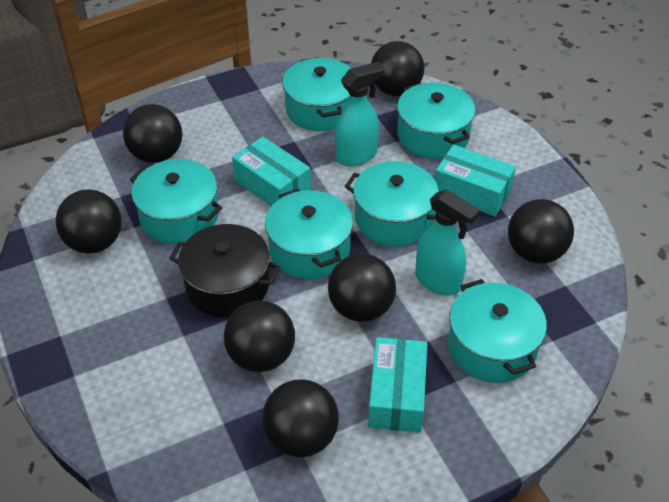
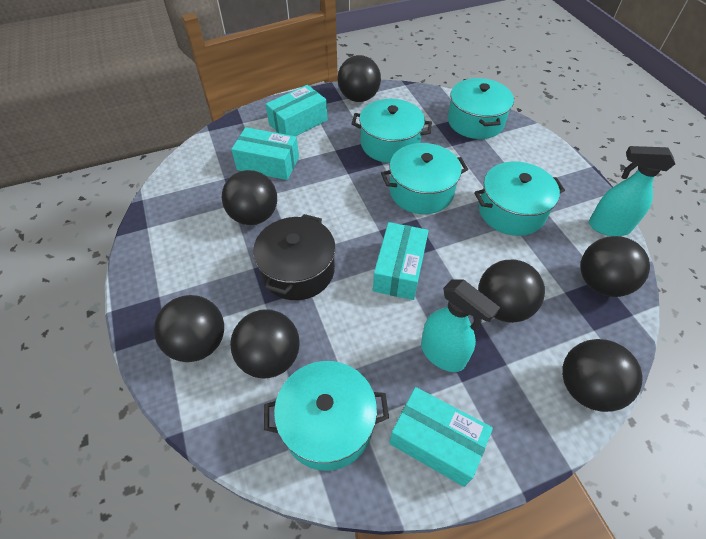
turquoise box: 3 -> 4
turquoise pot: 6 -> 5

